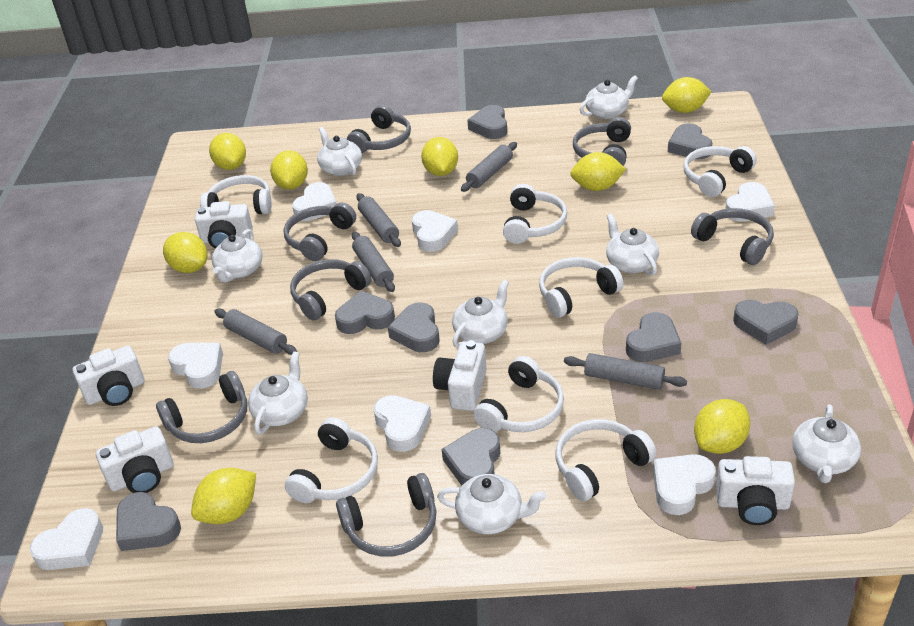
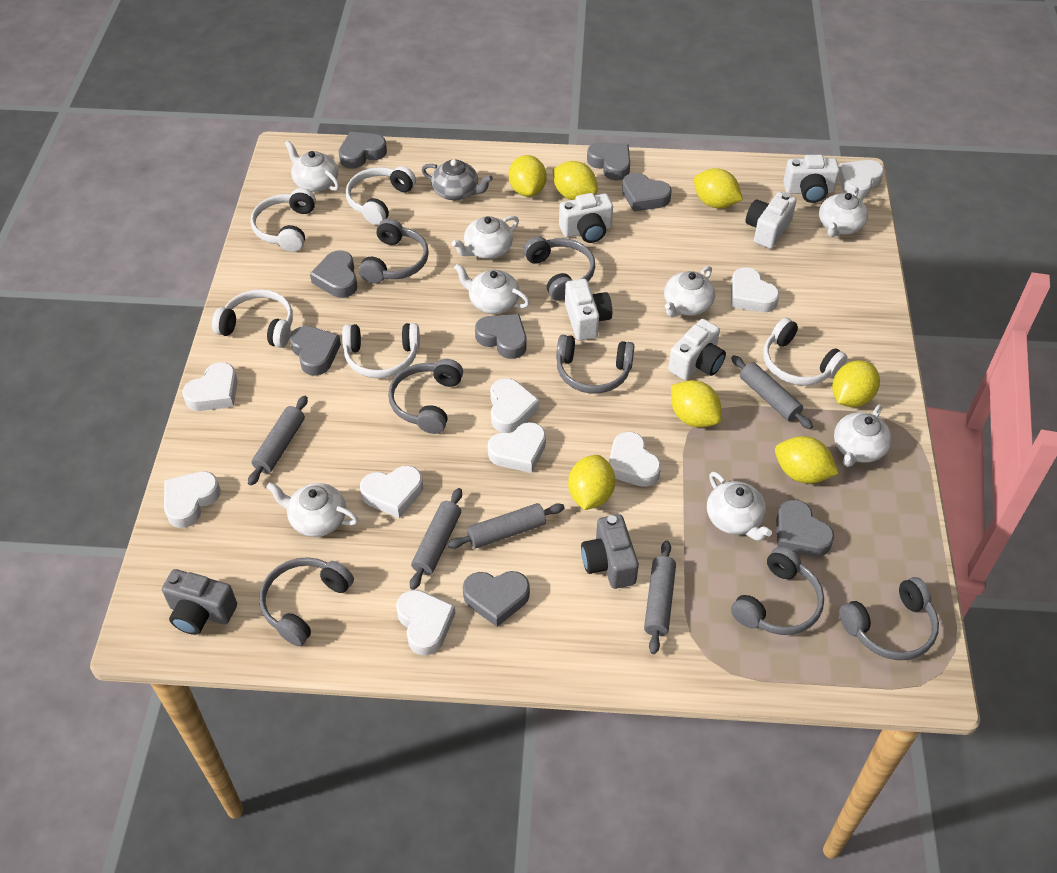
grey camera: 0 -> 2
grey teapot: 0 -> 1
white headphones: 7 -> 5
white heart: 7 -> 9
yellow lemon: 8 -> 7

